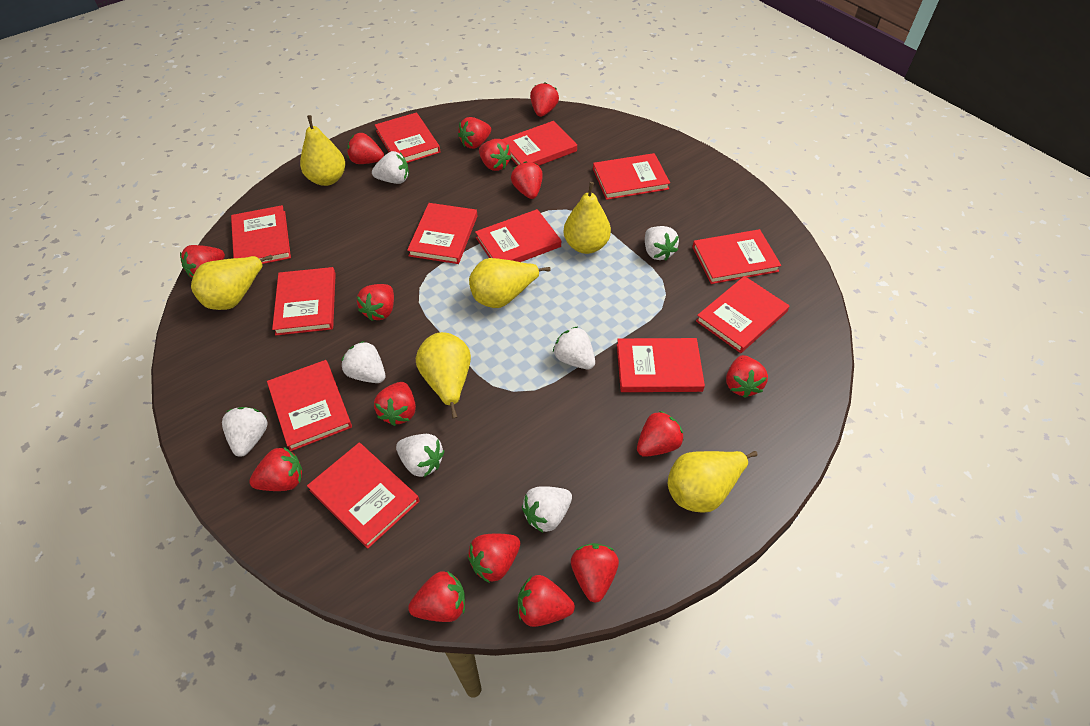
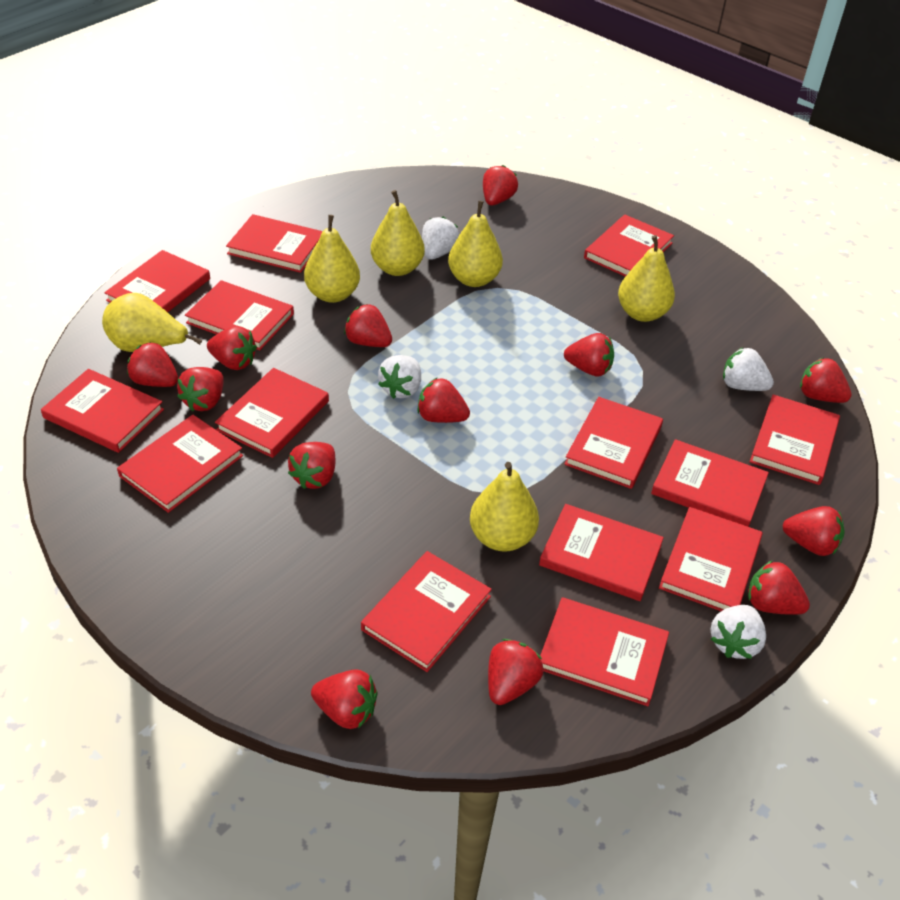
red book: 12 -> 14
red strawberry: 15 -> 13
white strawberry: 7 -> 4

